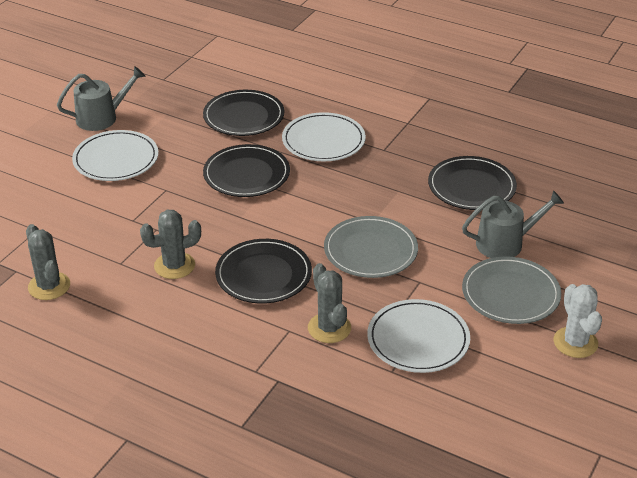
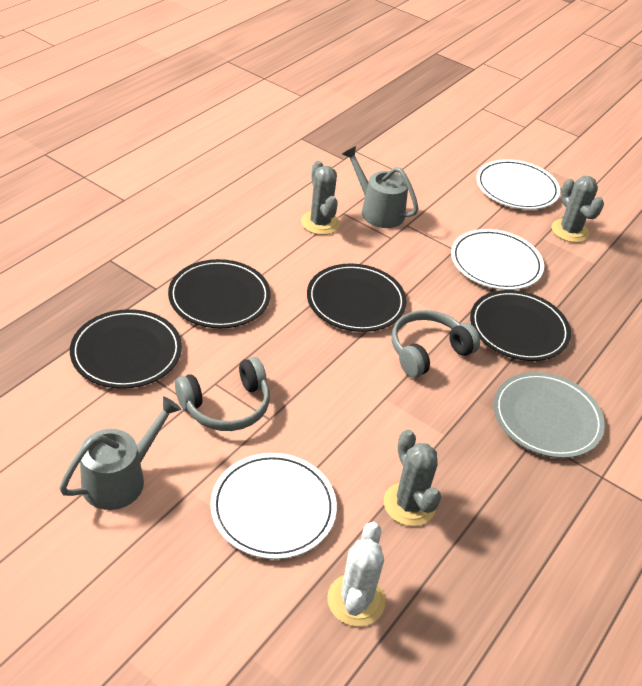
grey headphones: 0 -> 2
grey plate: 2 -> 1

